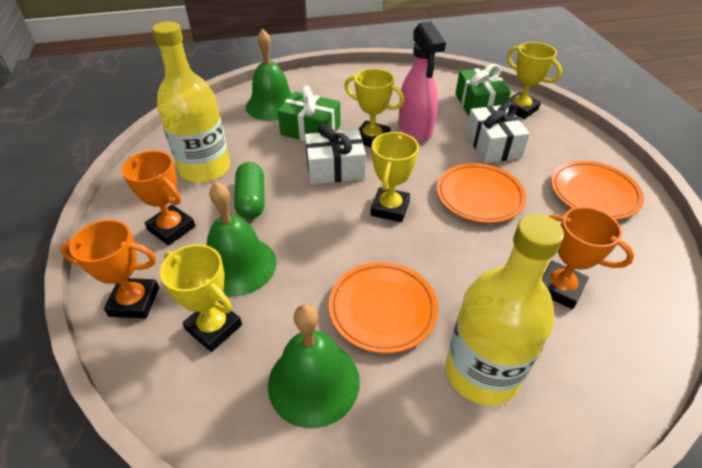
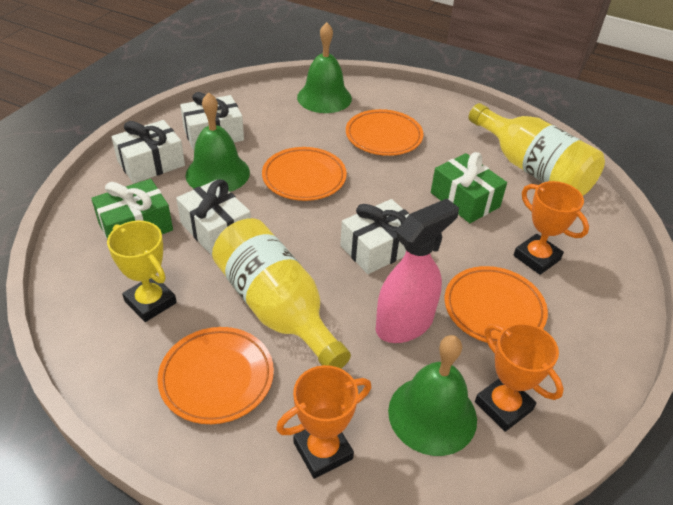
green capsule: 1 -> 0
orange plate: 3 -> 4
white gift: 2 -> 4
yellow trophy: 4 -> 1

